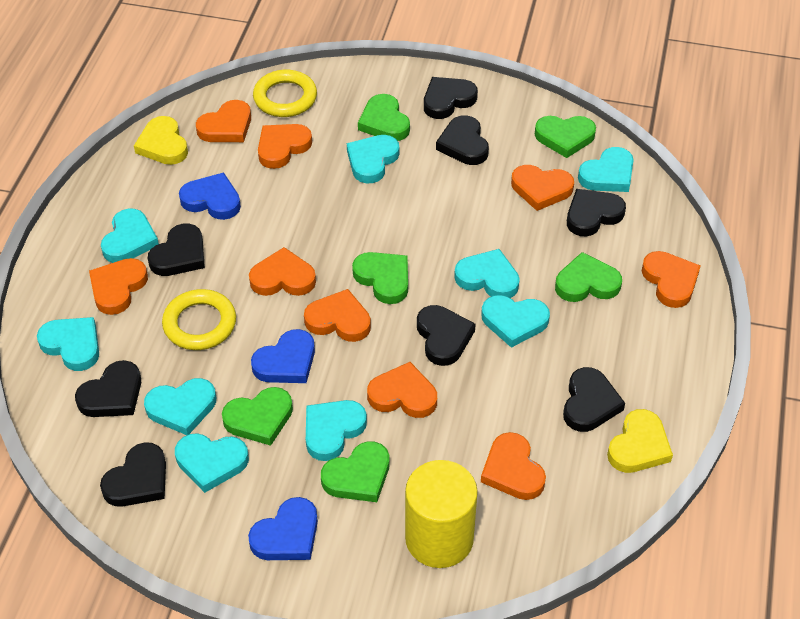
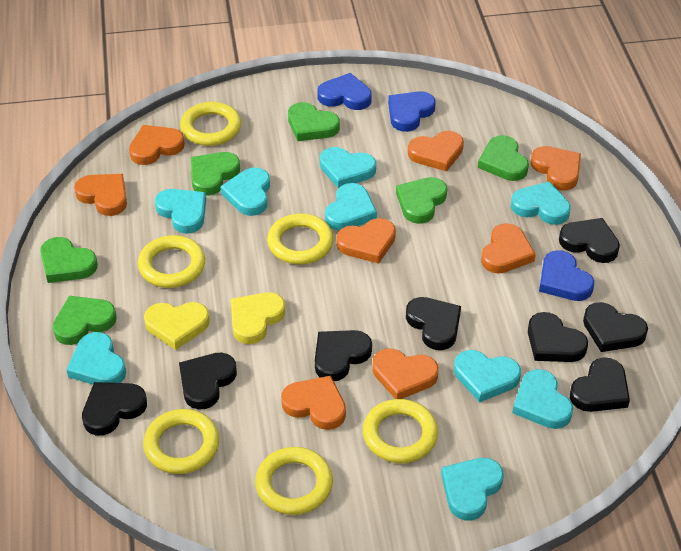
orange heart: 9 -> 8
yellow cylinder: 1 -> 0
yellow ring: 2 -> 6

